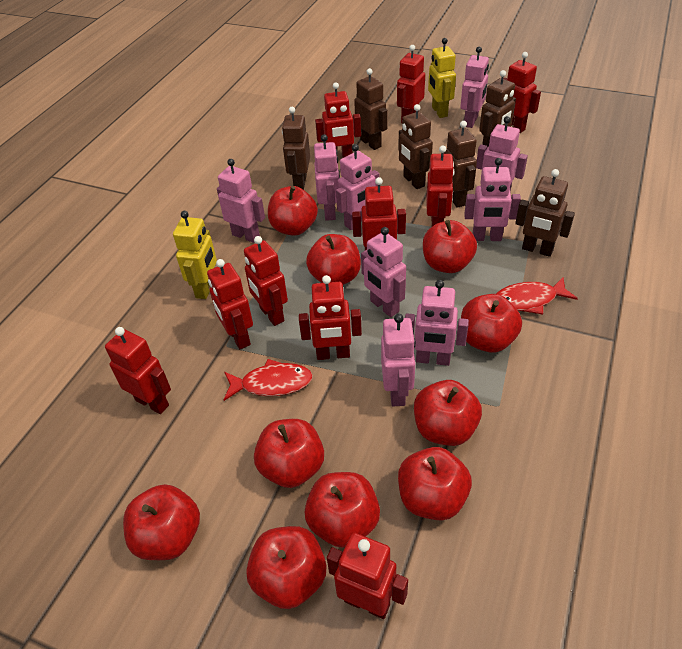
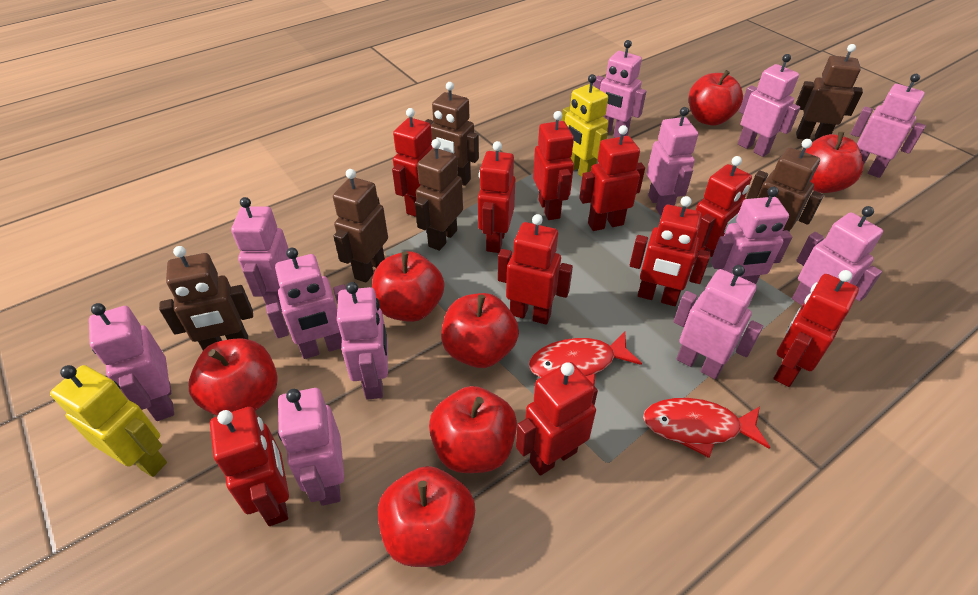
pink robot: 9 -> 12
red apple: 10 -> 7

